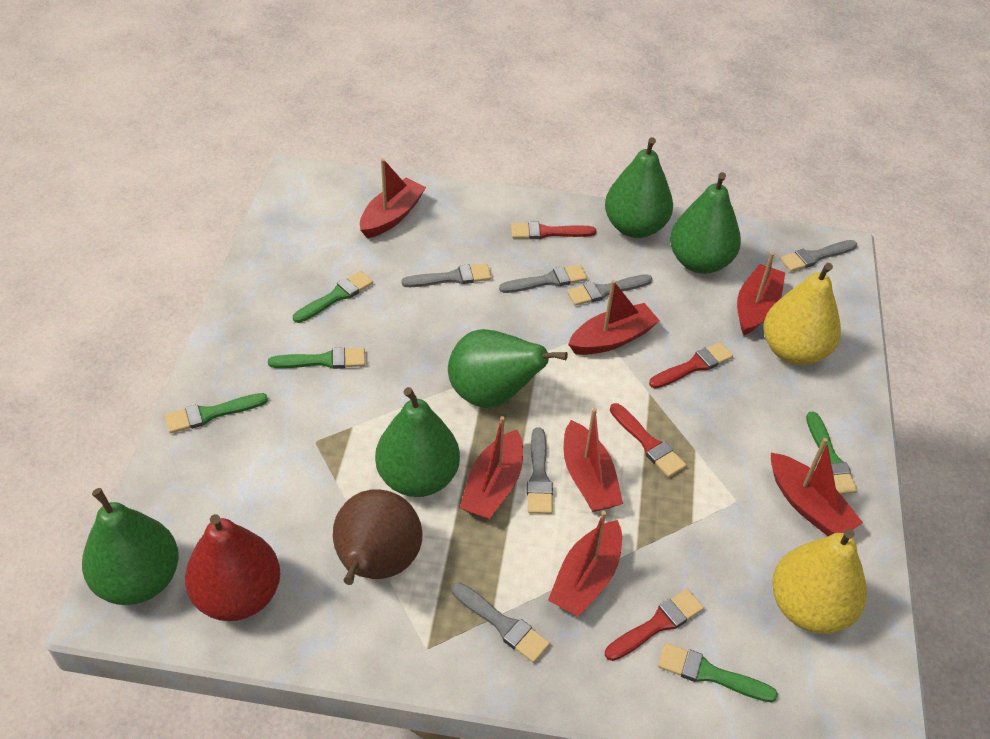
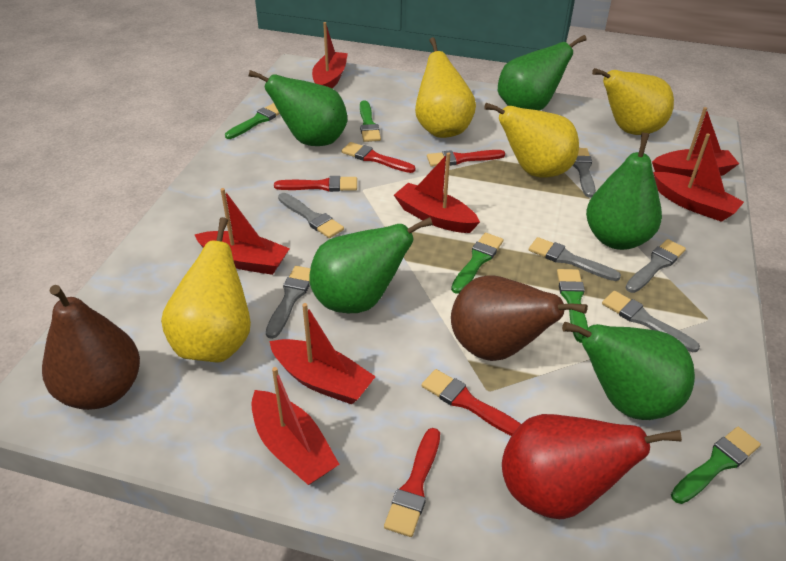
brown pear: 1 -> 2
red brush: 4 -> 5
yellow pear: 2 -> 4

